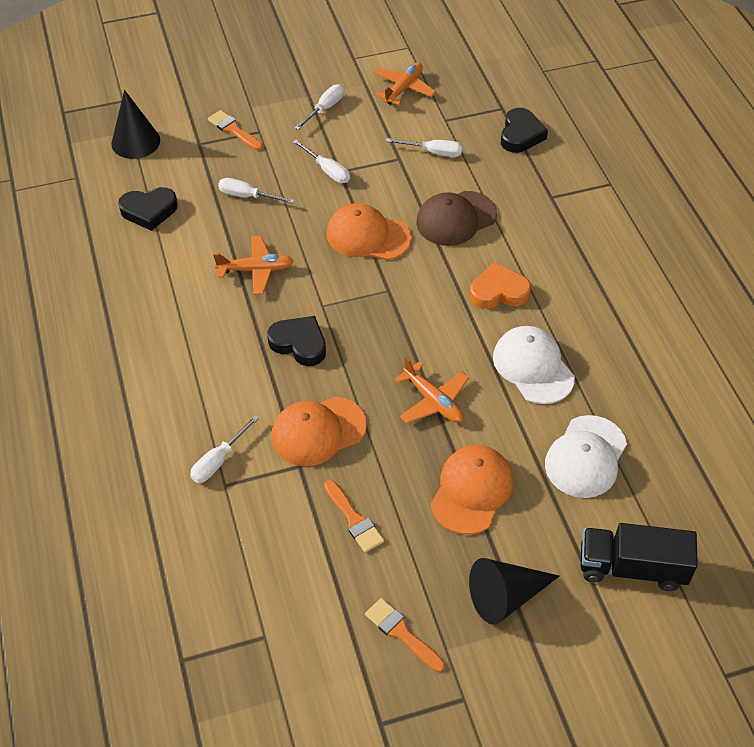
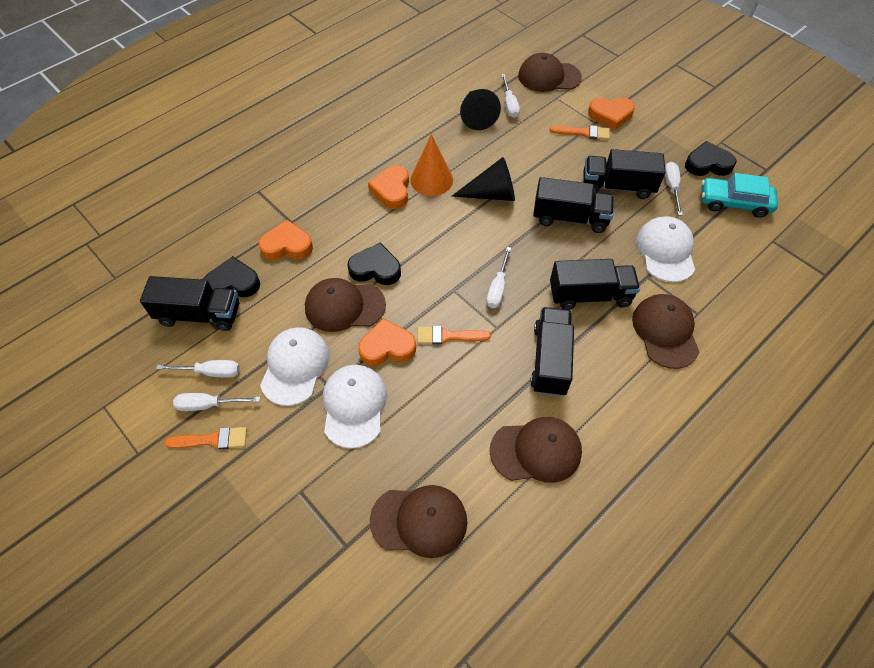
black truck: 1 -> 5
brown cap: 1 -> 5
orange cap: 3 -> 0
orange cone: 0 -> 1
orange heart: 1 -> 4
orange plane: 3 -> 0
turquoise car: 0 -> 1
white cap: 2 -> 3

